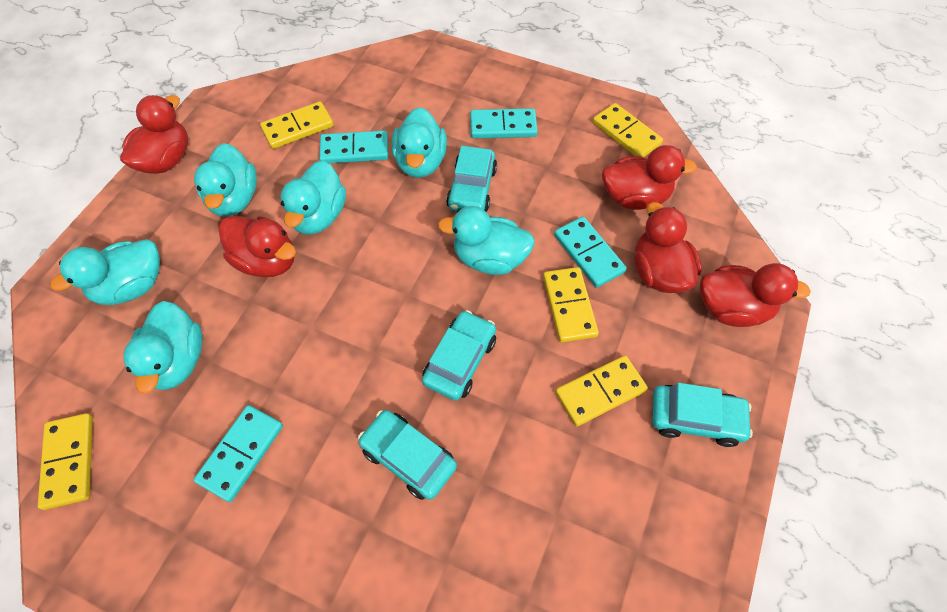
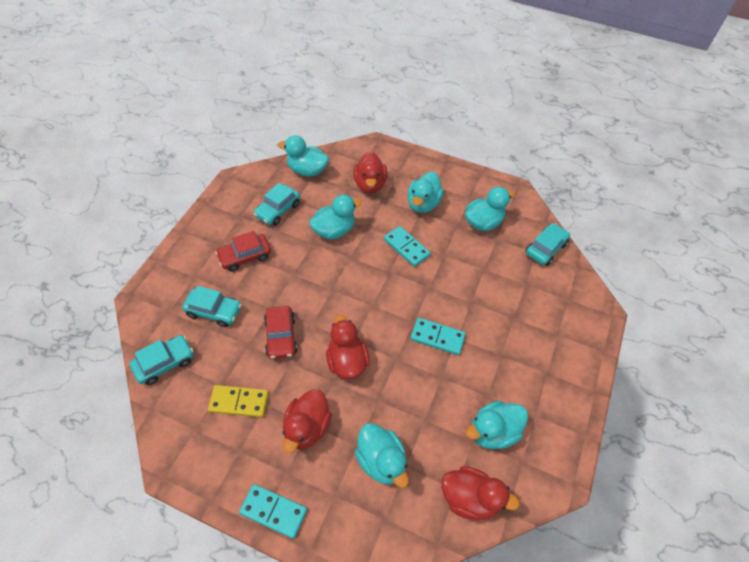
red car: 0 -> 2
red duck: 5 -> 4
turquoise domino: 4 -> 3
yellow domino: 5 -> 1

